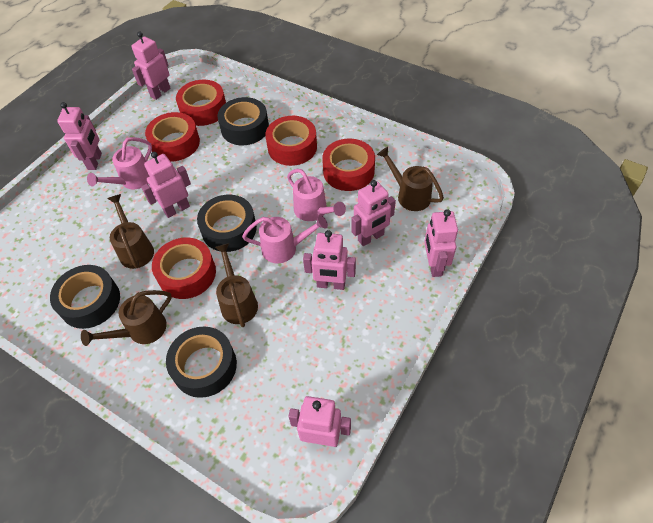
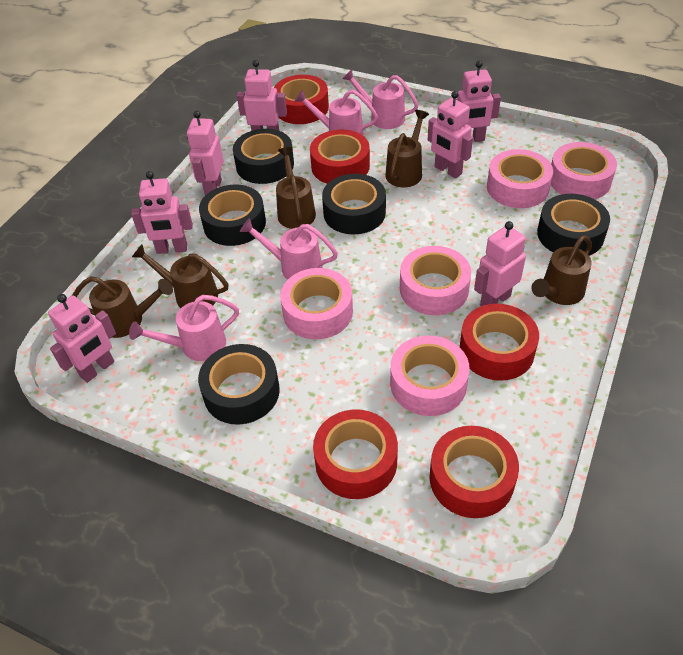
black tape: 4 -> 5
brown watering can: 4 -> 5
pink tape: 0 -> 5
pink watering can: 3 -> 4

